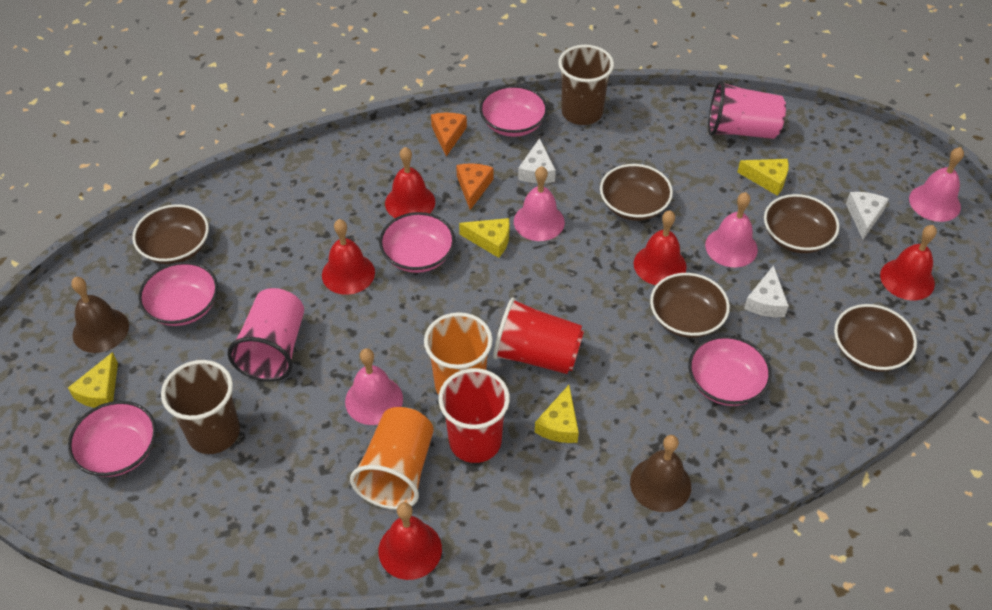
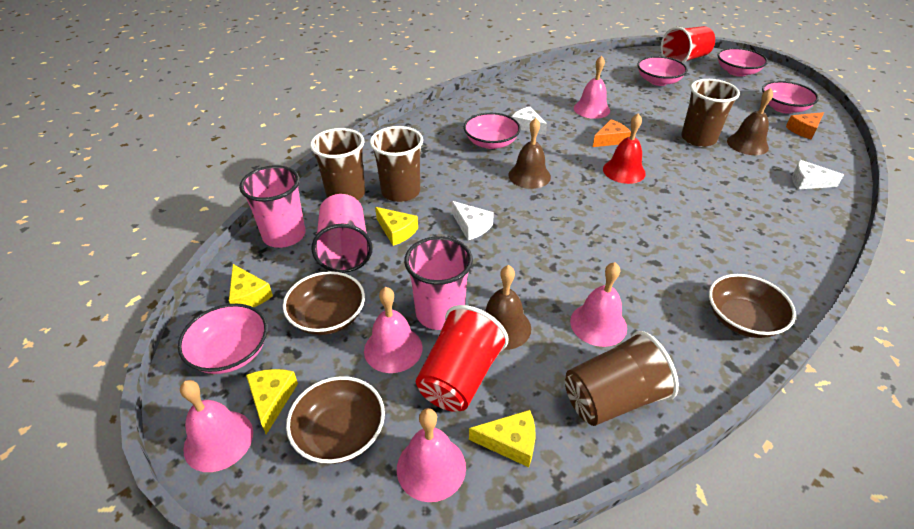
brown bell: 2 -> 3
brown bowl: 5 -> 3
brown cup: 2 -> 4
orange cup: 2 -> 0
pink bell: 4 -> 5
pink cup: 2 -> 3
red bell: 5 -> 1

